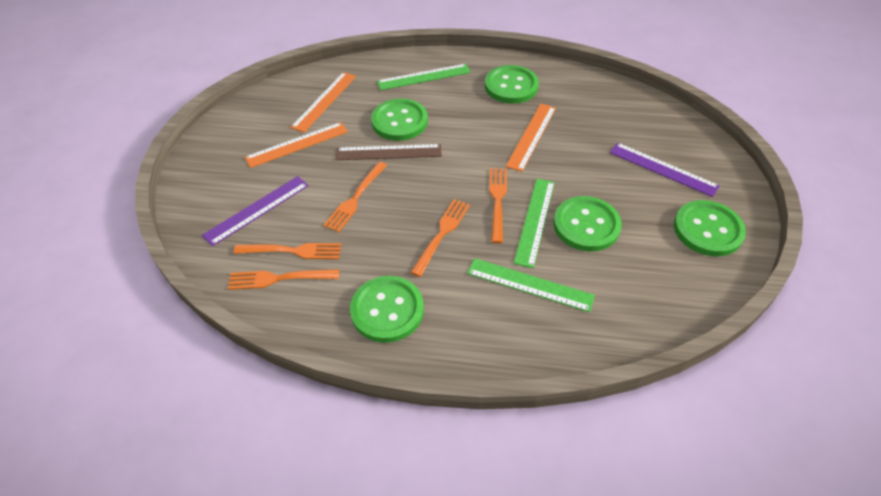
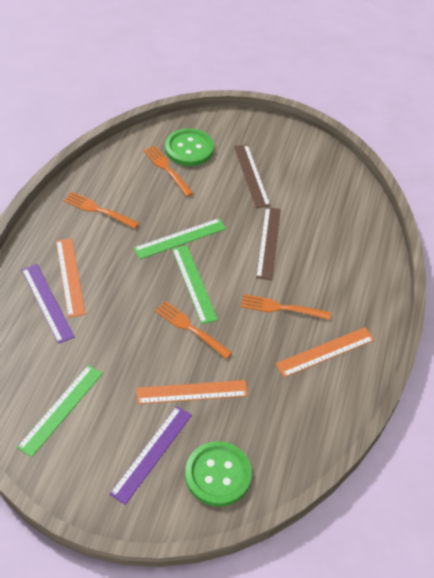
brown ruler: 1 -> 2
green button: 5 -> 2
orange fork: 5 -> 4

